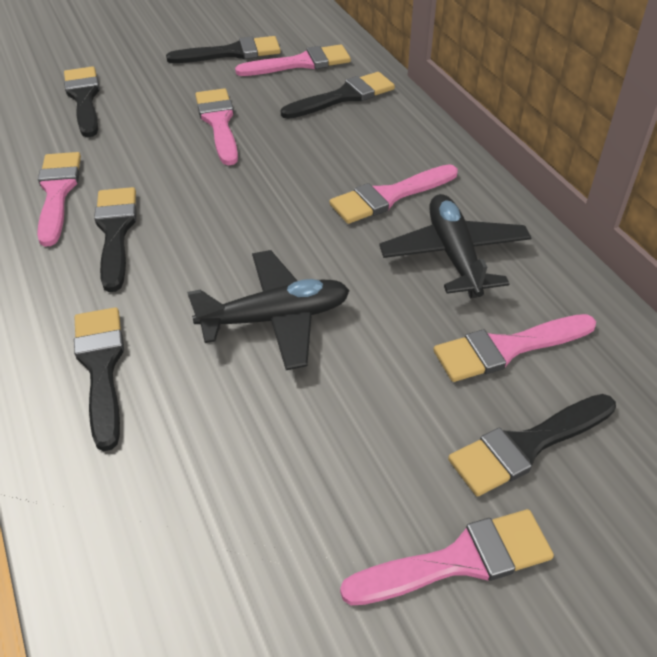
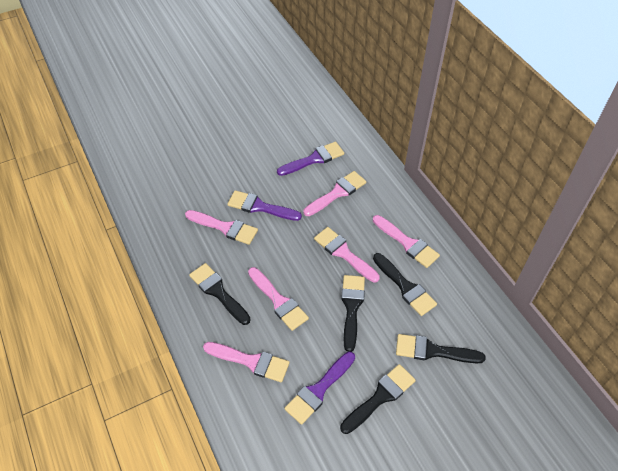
black brush: 6 -> 5
black plane: 2 -> 0
purple brush: 0 -> 3

